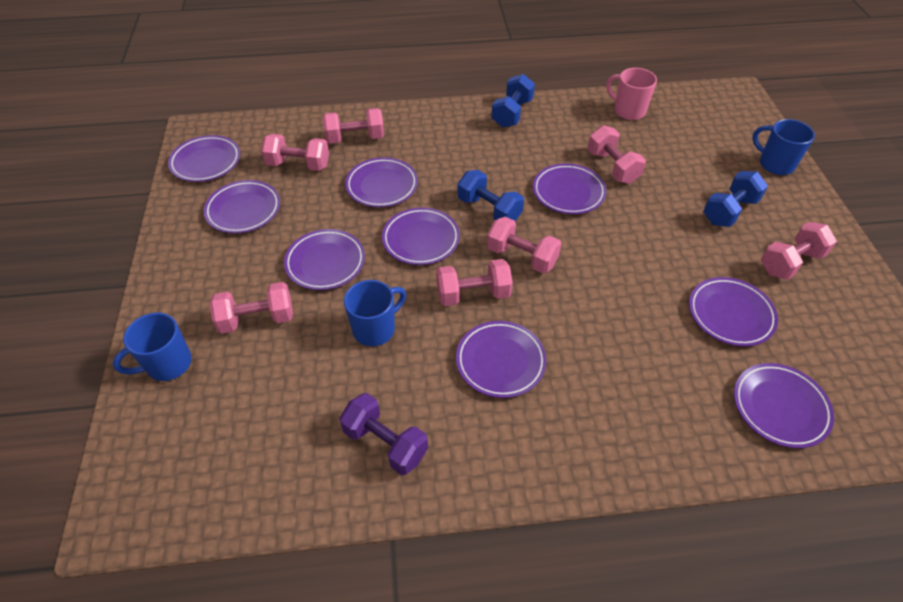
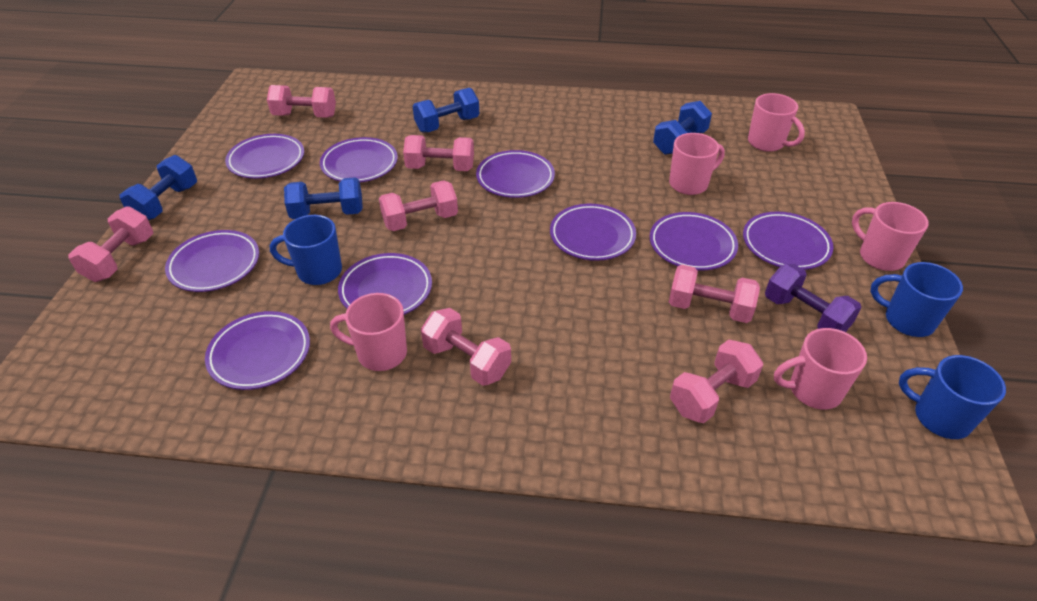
blue dumbbell: 3 -> 4
pink mug: 1 -> 5

